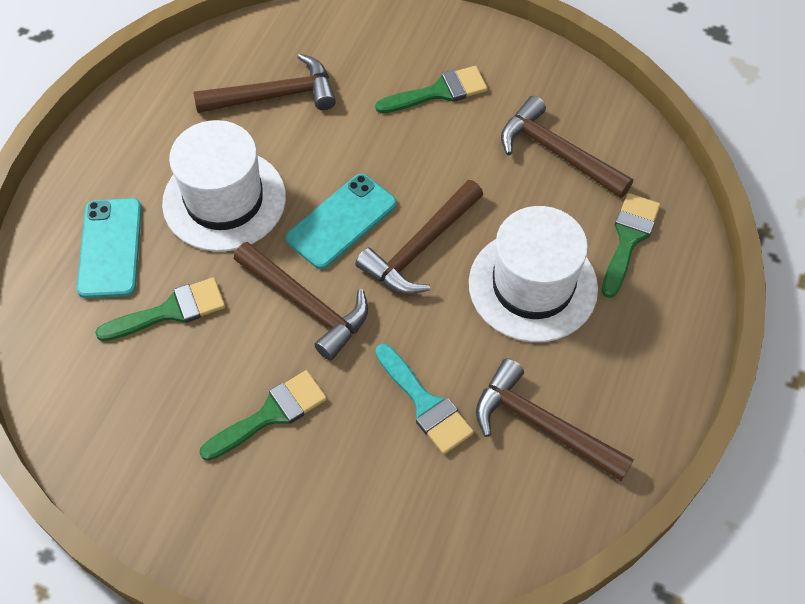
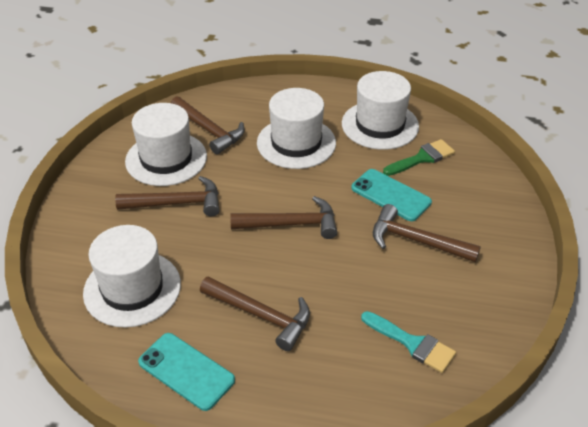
green brush: 4 -> 1
white hat: 2 -> 4

